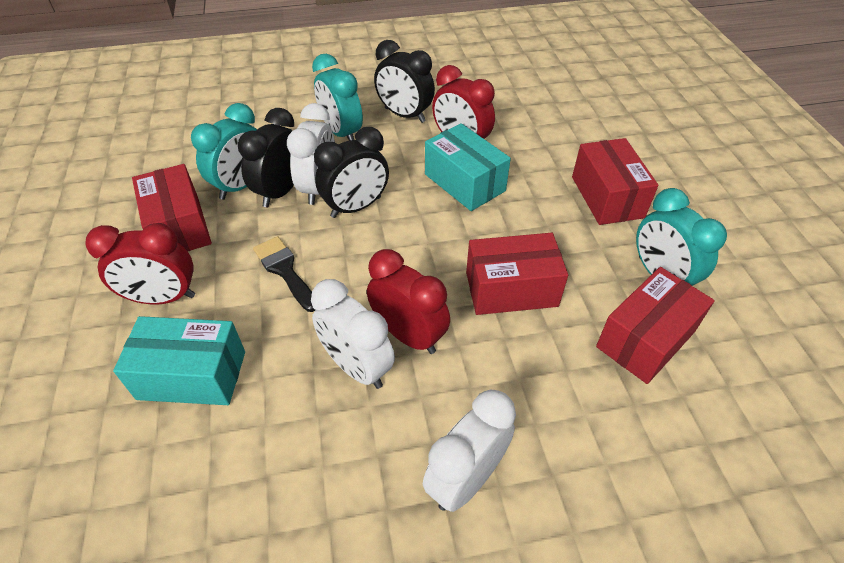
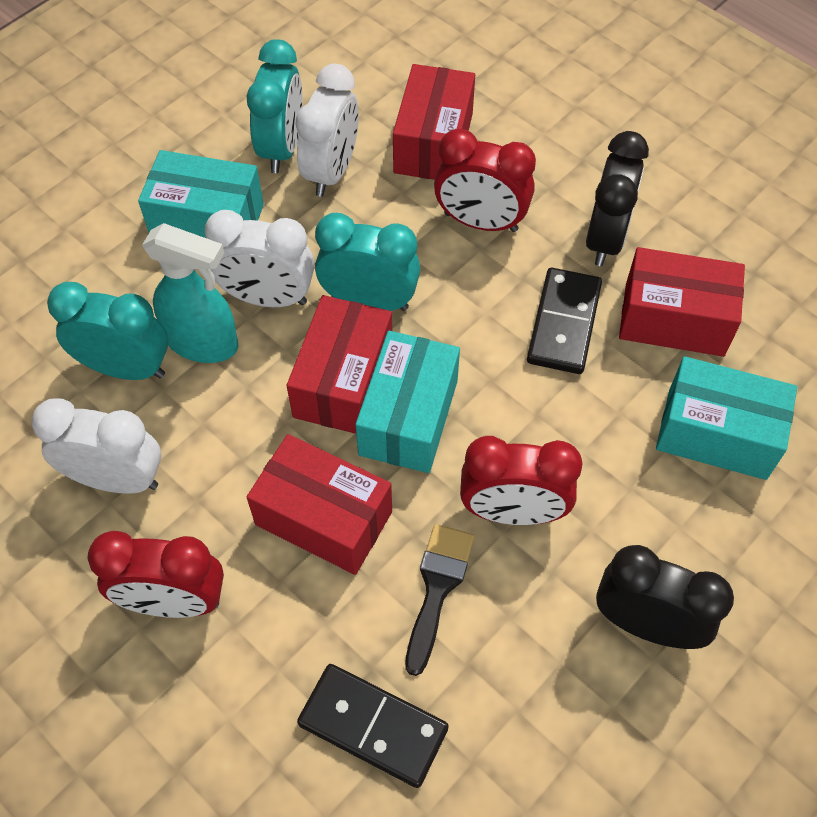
black clock: 3 -> 2
black domino: 0 -> 2
turquoise box: 2 -> 3
turquoise spray bottle: 0 -> 1

